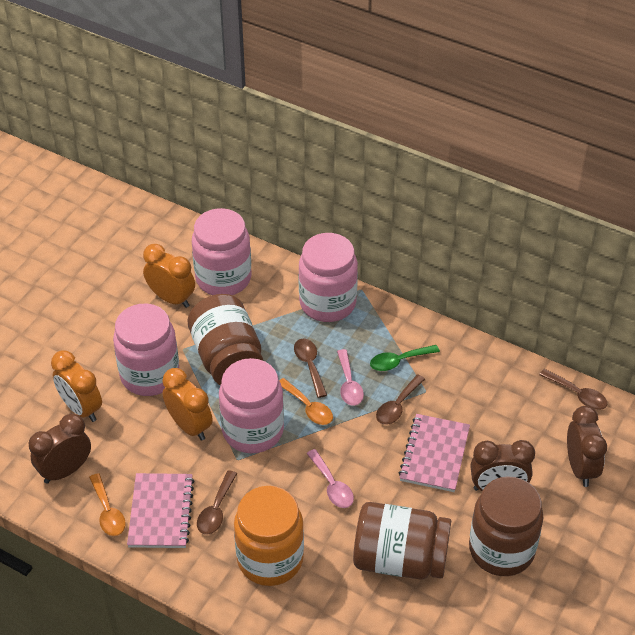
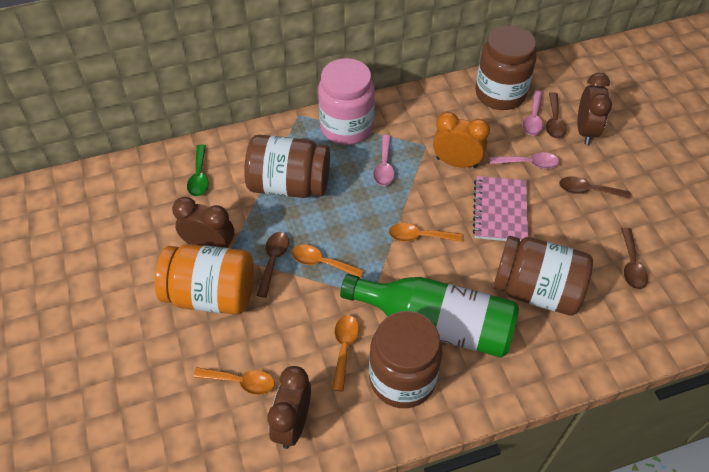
brown jar: 3 -> 4
green bottle: 0 -> 1
orange clock: 3 -> 1
orange spoon: 2 -> 4
pink jar: 4 -> 1
pink notebook: 2 -> 1
pink spoon: 2 -> 3

